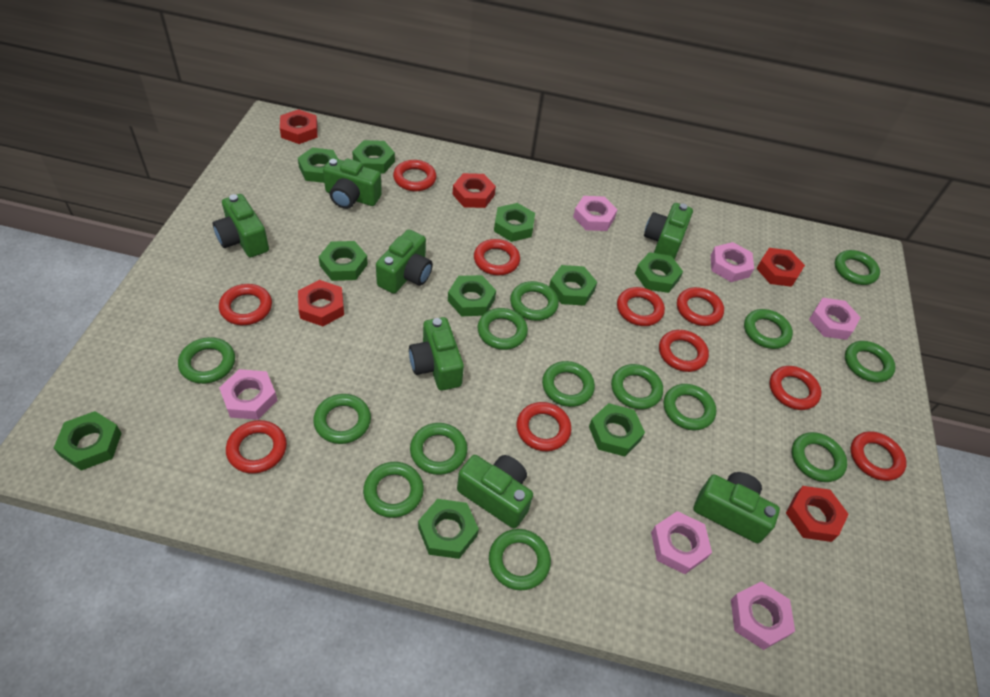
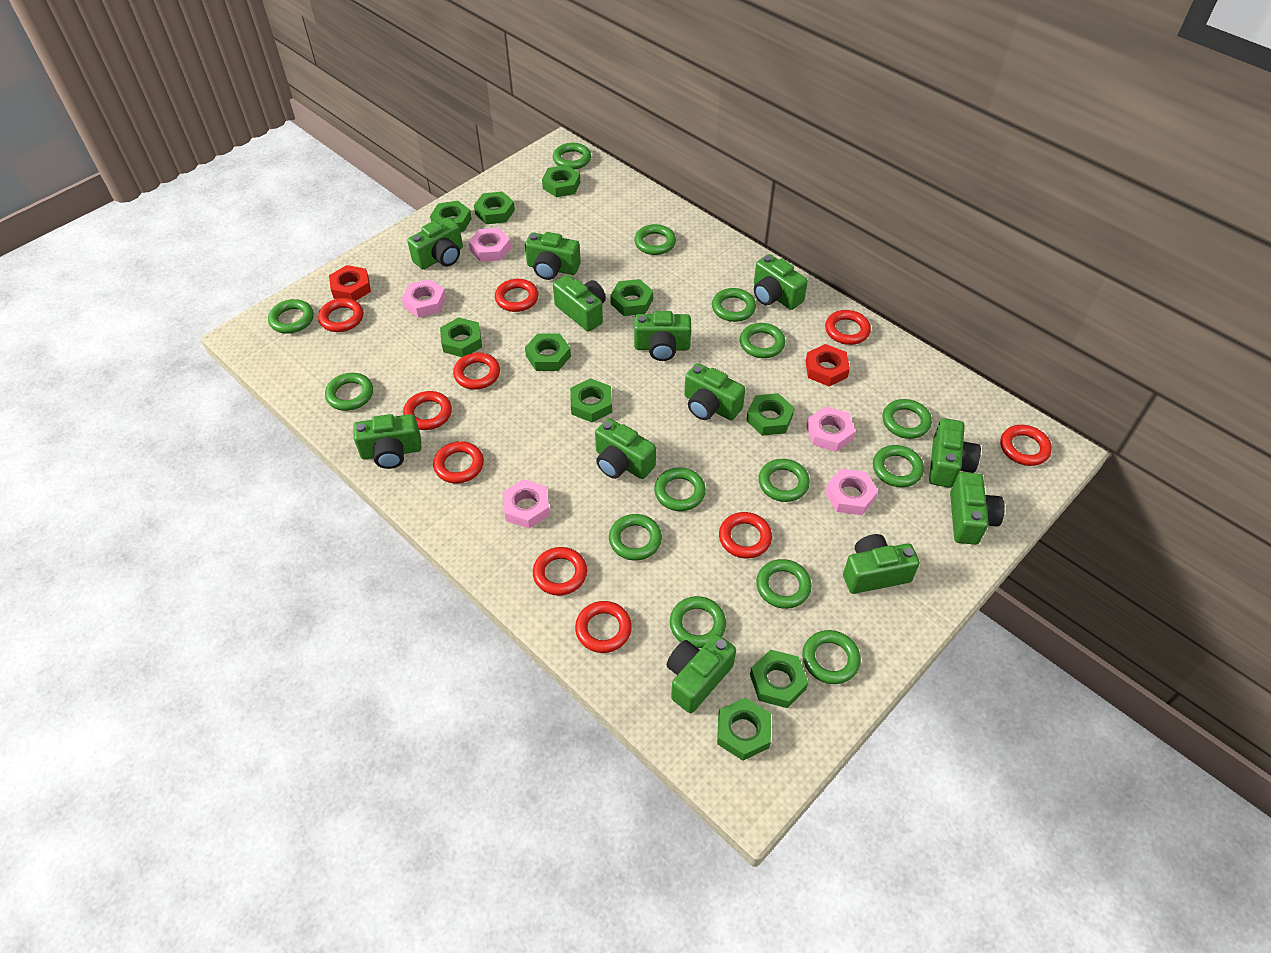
green camera: 7 -> 12
pink nut: 6 -> 5
red nut: 5 -> 2

